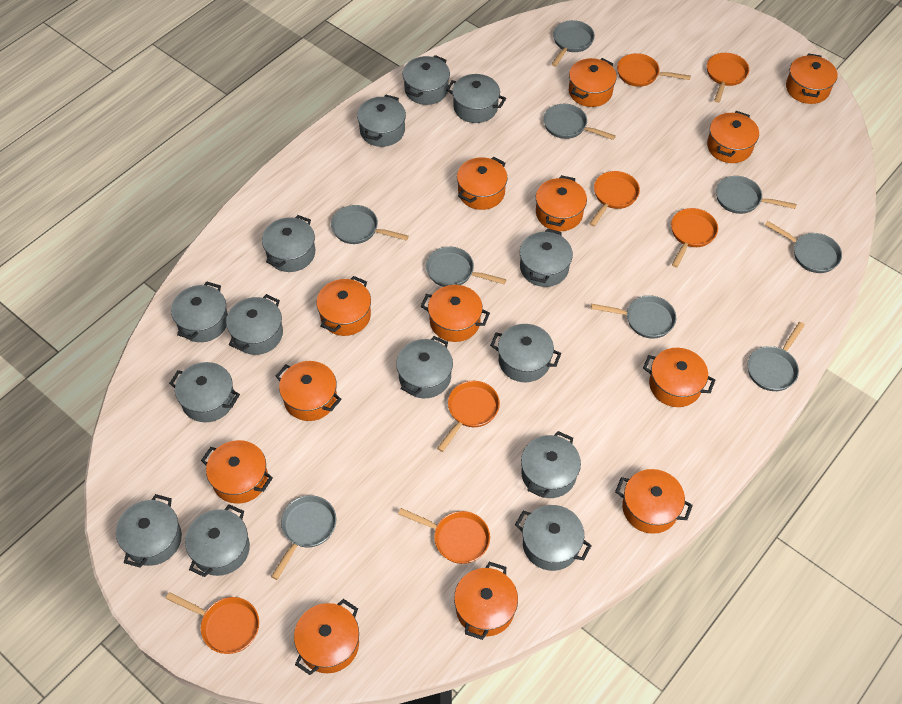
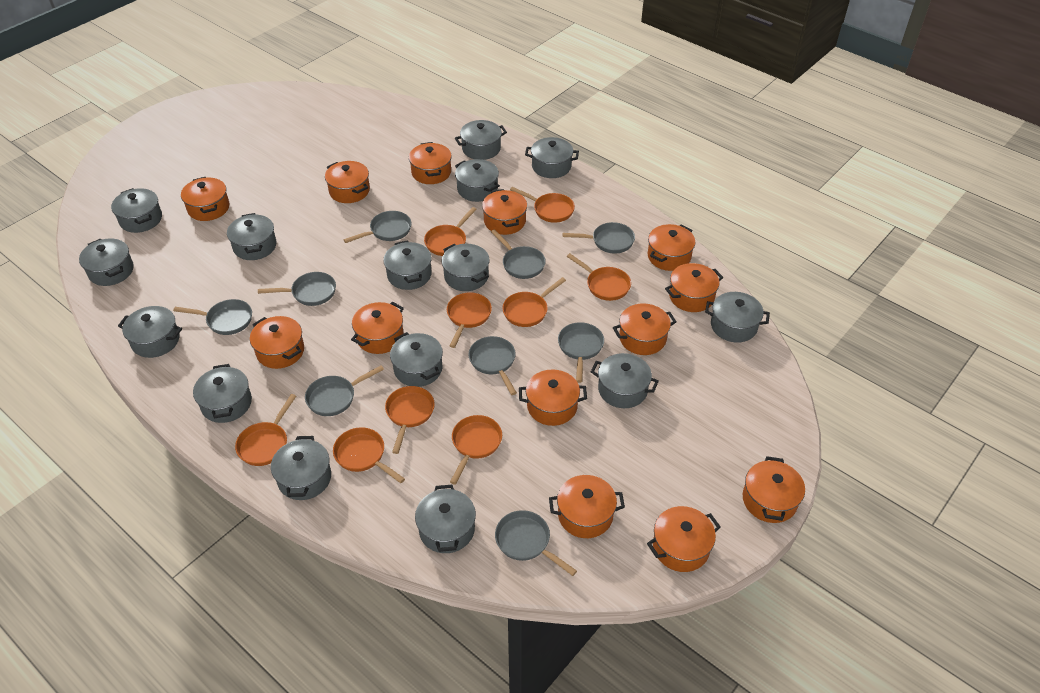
grey pot: 14 -> 15
orange pan: 7 -> 9

